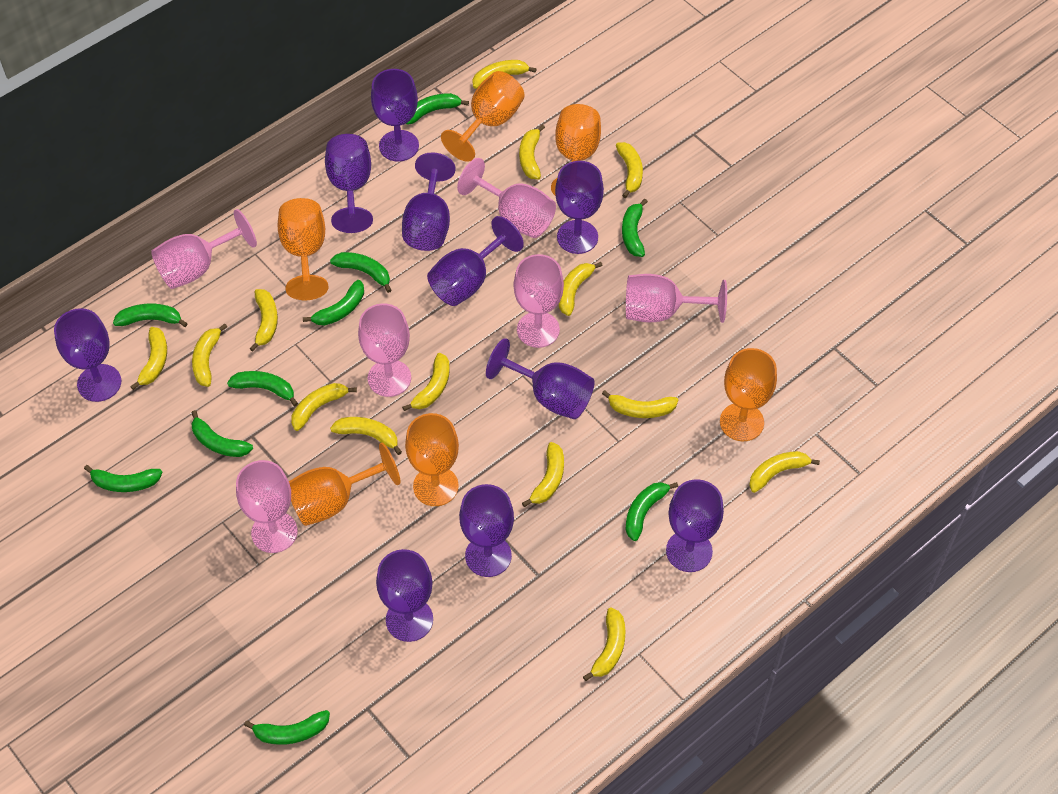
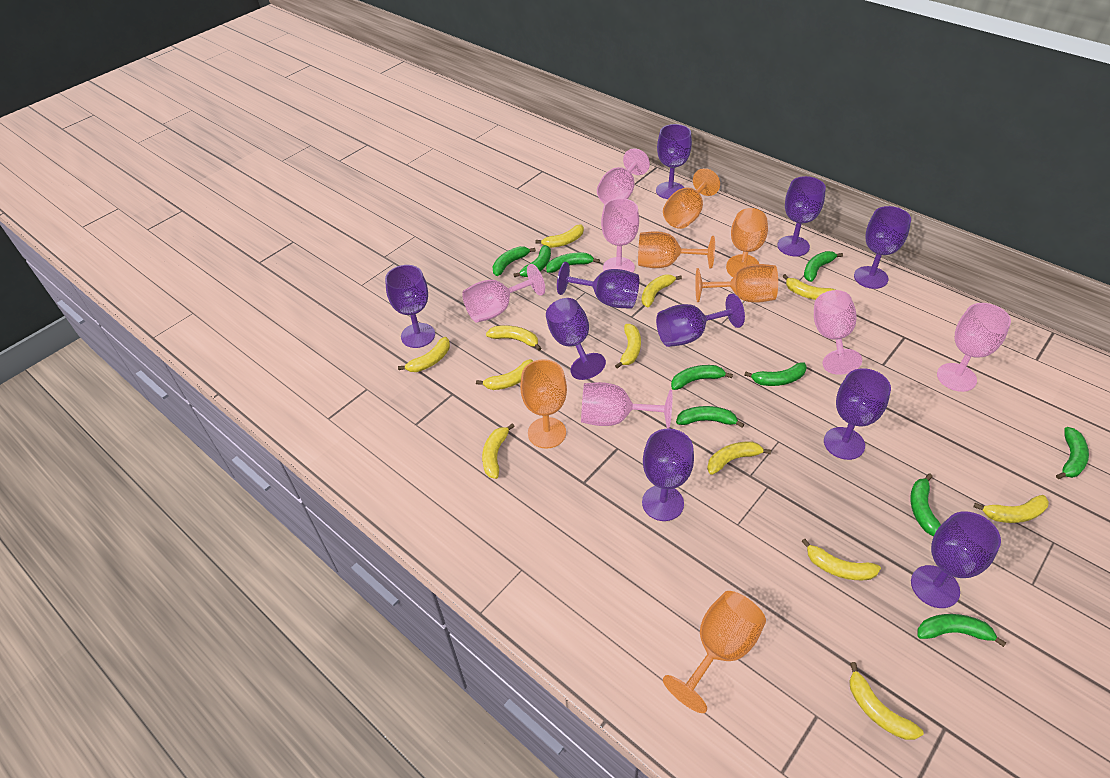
yellow banana: 14 -> 12

